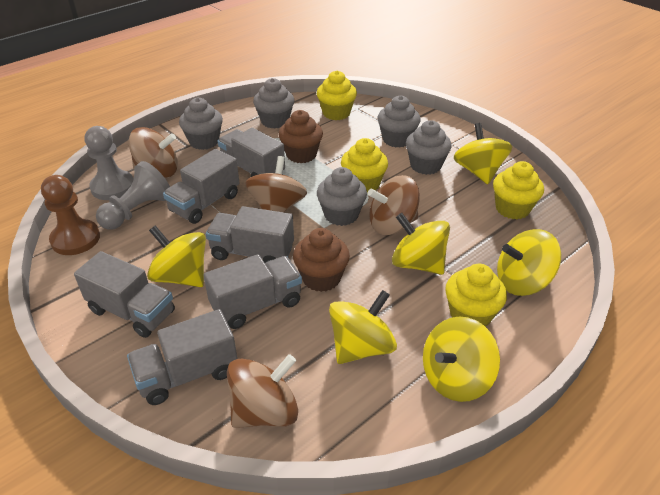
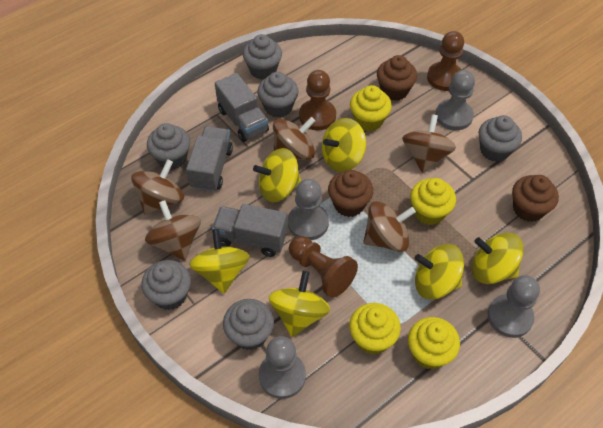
brown cupcake: 2 -> 3
brown pawn: 1 -> 3
brown spinning top: 4 -> 5
grey cupcake: 5 -> 6
grey pawn: 2 -> 4
grey truck: 6 -> 3

